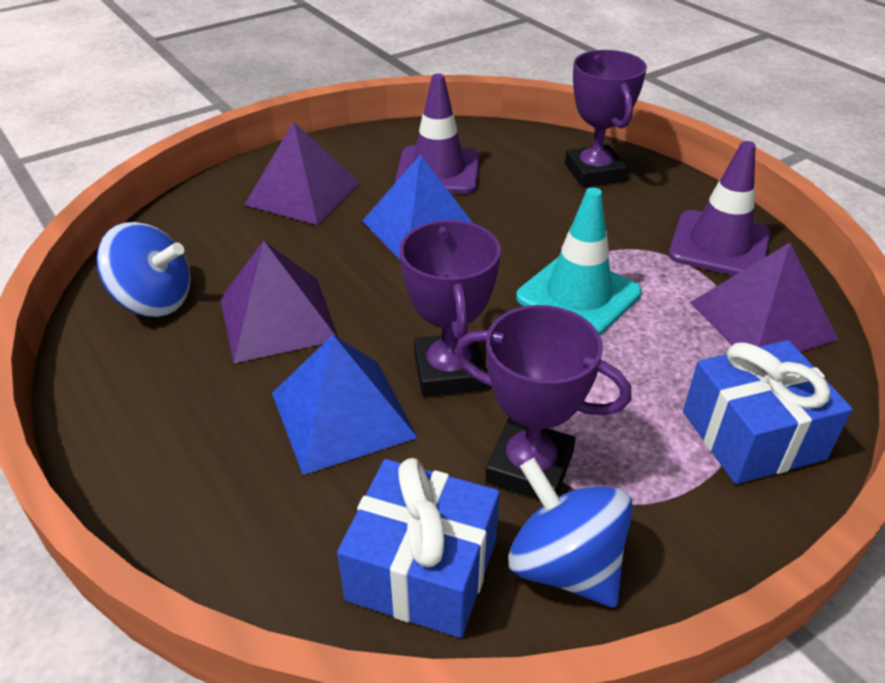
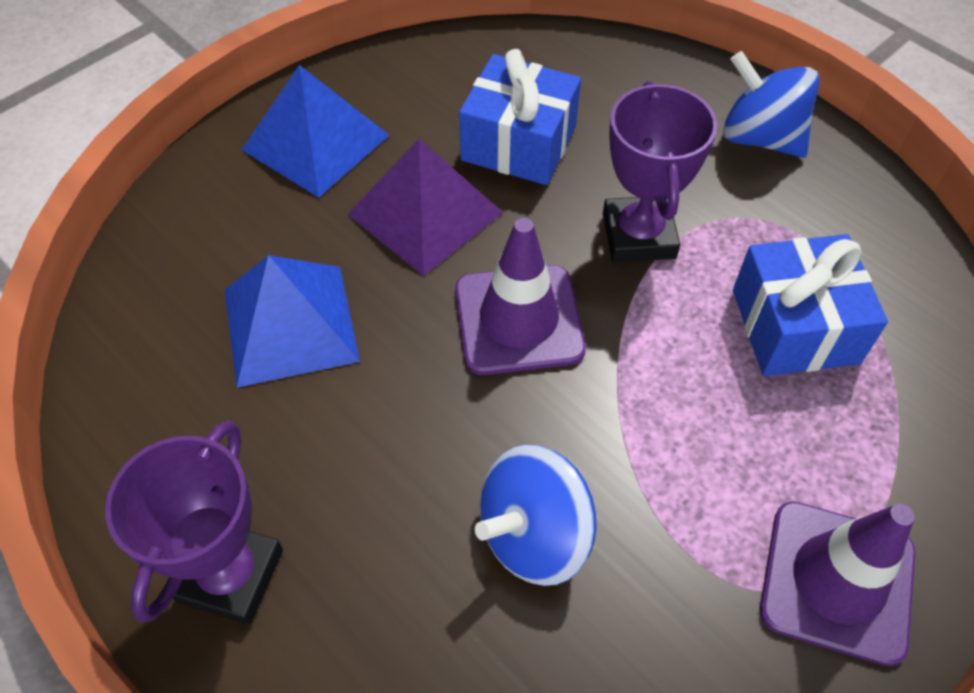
purple pyramid: 3 -> 1
purple trophy: 3 -> 2
turquoise traffic cone: 1 -> 0

